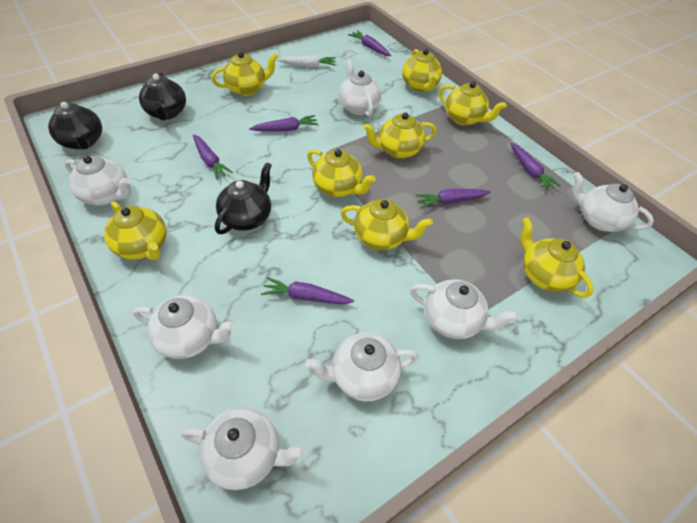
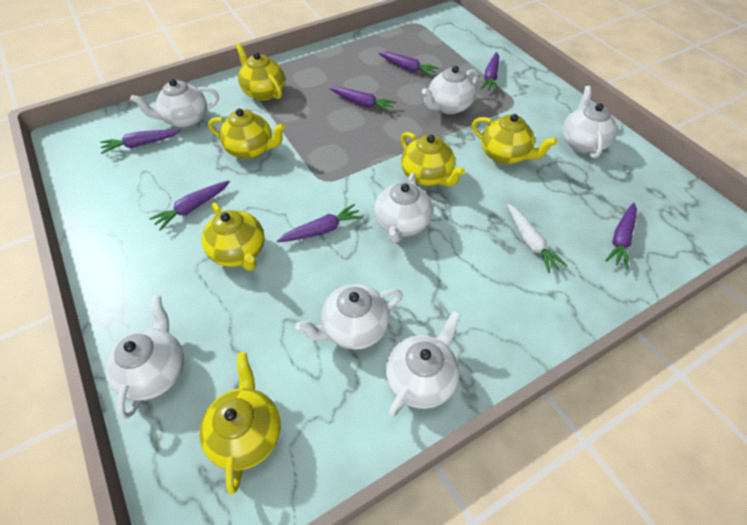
black teapot: 3 -> 0
purple carrot: 6 -> 7
yellow teapot: 8 -> 6

